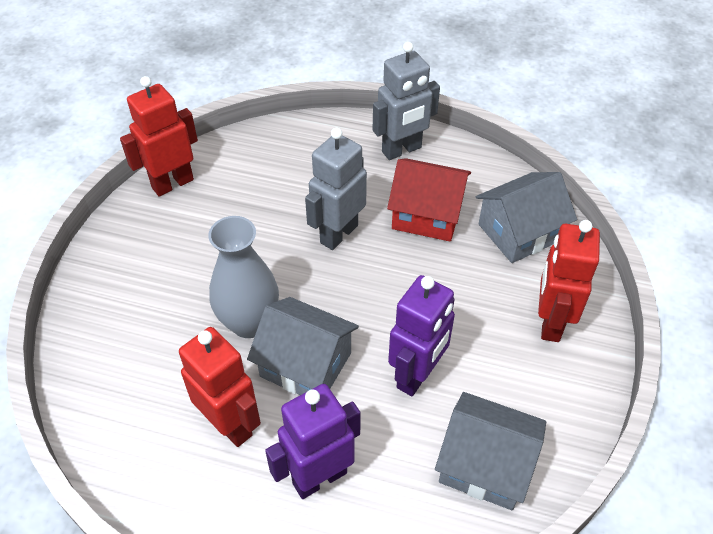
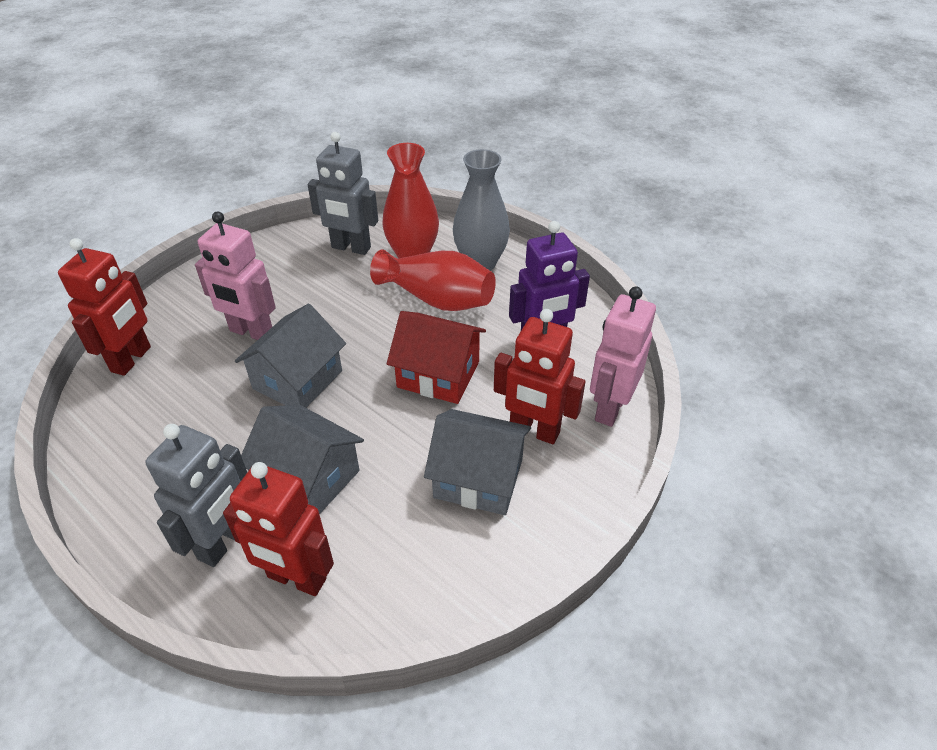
pink robot: 0 -> 2
purple robot: 2 -> 1
red vase: 0 -> 2

